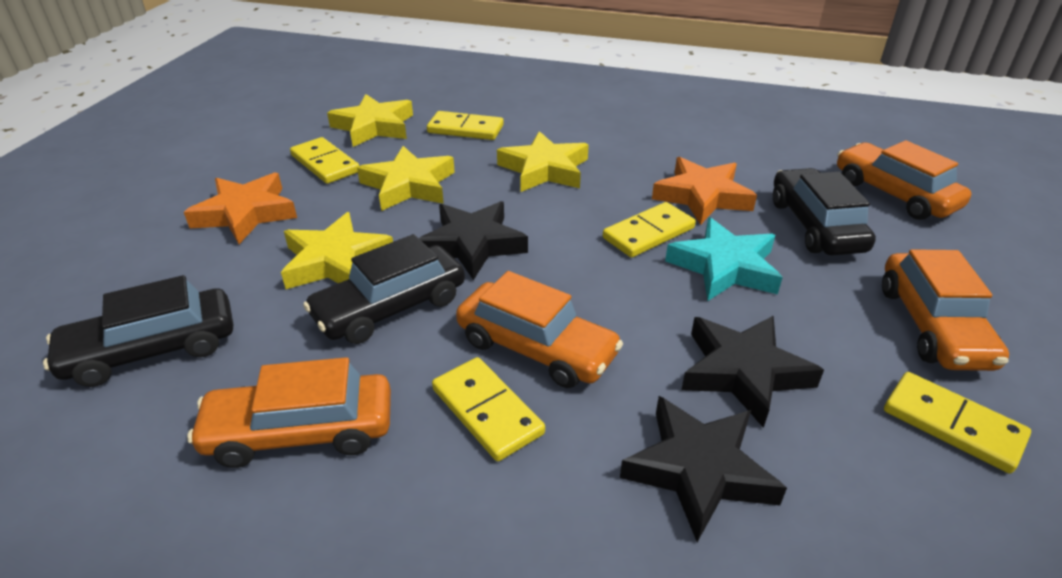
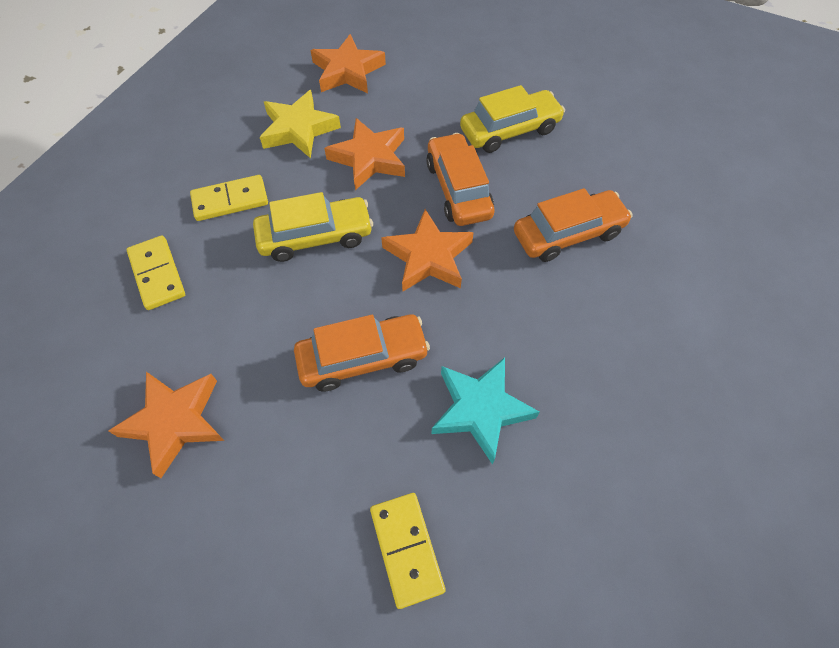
black car: 3 -> 0
black star: 3 -> 0
orange car: 4 -> 3
orange star: 2 -> 4
yellow car: 0 -> 2
yellow domino: 5 -> 3
yellow star: 4 -> 1

